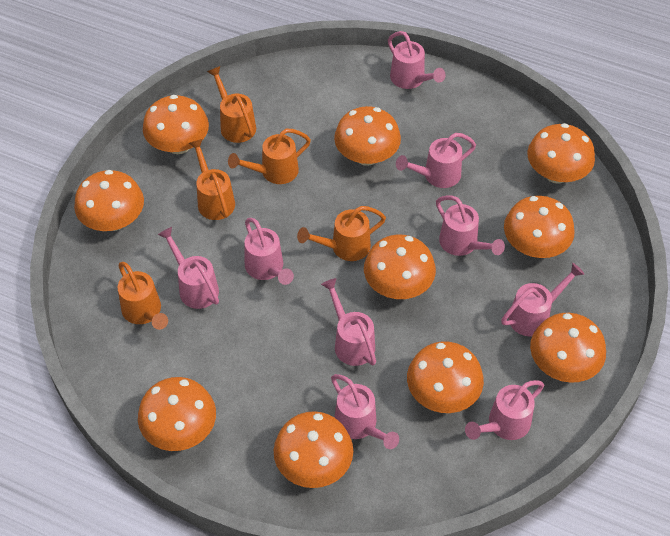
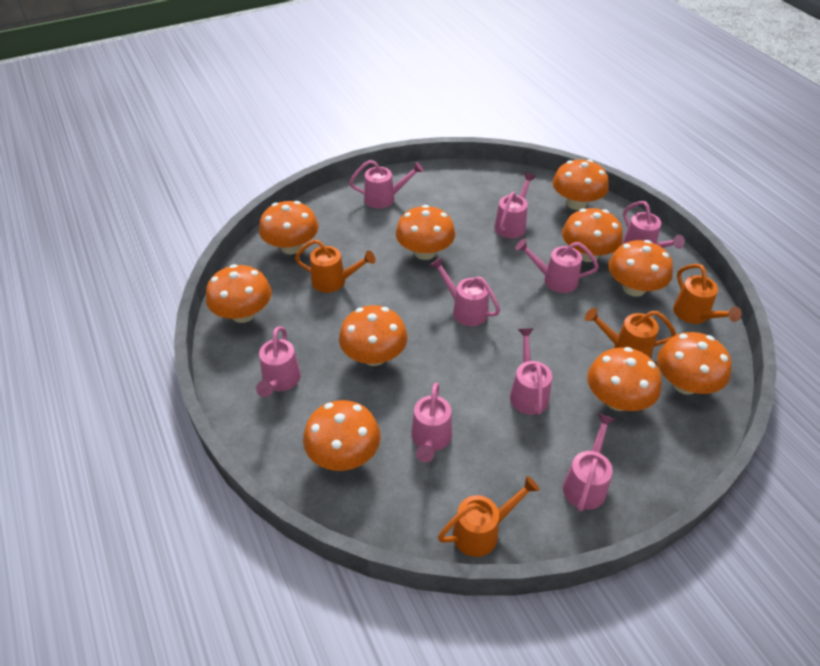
orange watering can: 5 -> 4

